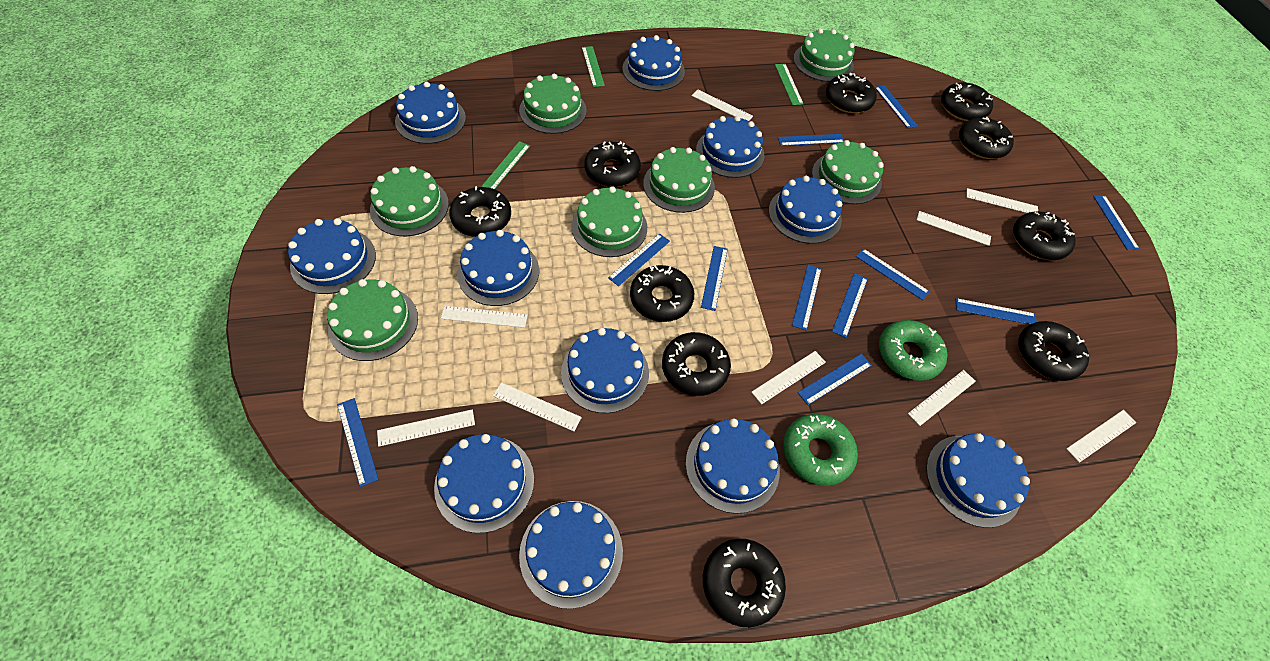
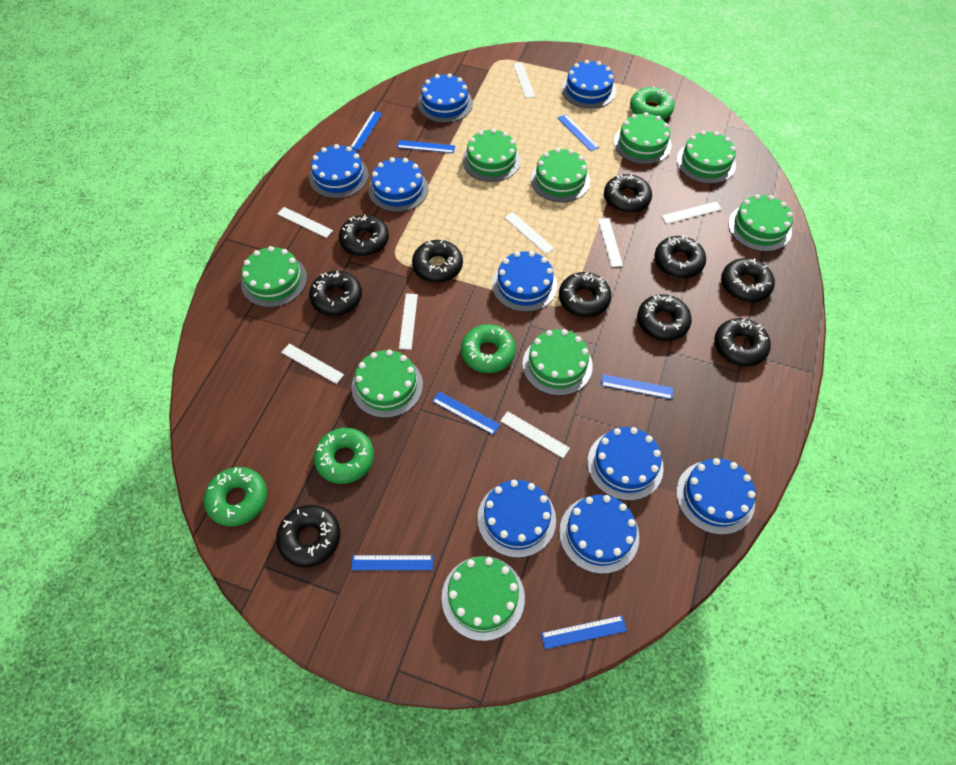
blue cake: 11 -> 9
blue ruler: 11 -> 7
green cake: 7 -> 9
green donut: 2 -> 4
green ruler: 3 -> 0
white ruler: 9 -> 8

